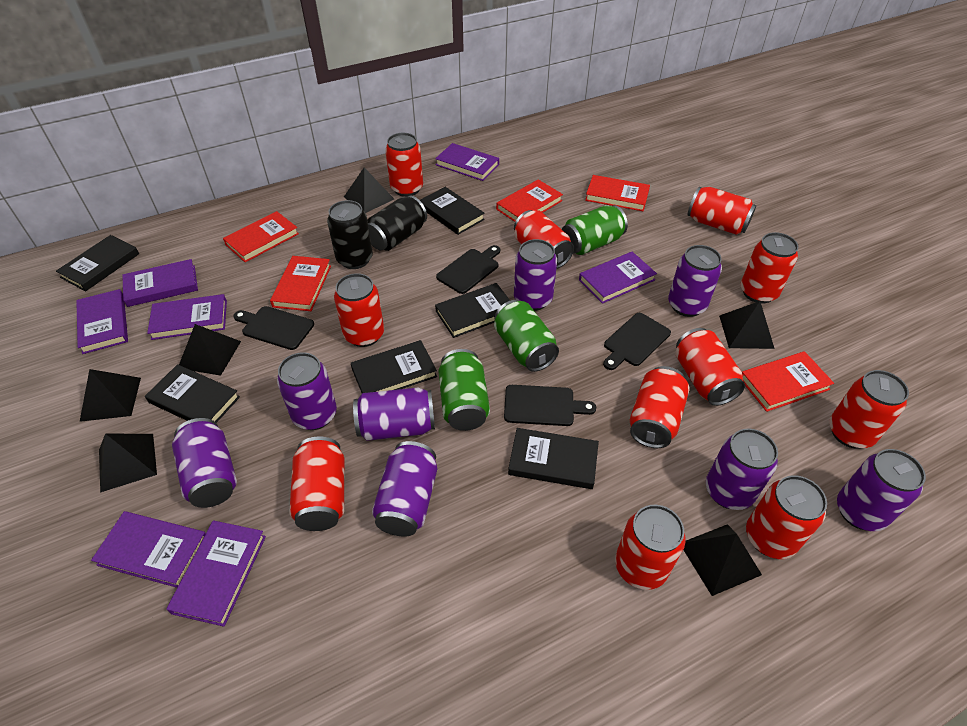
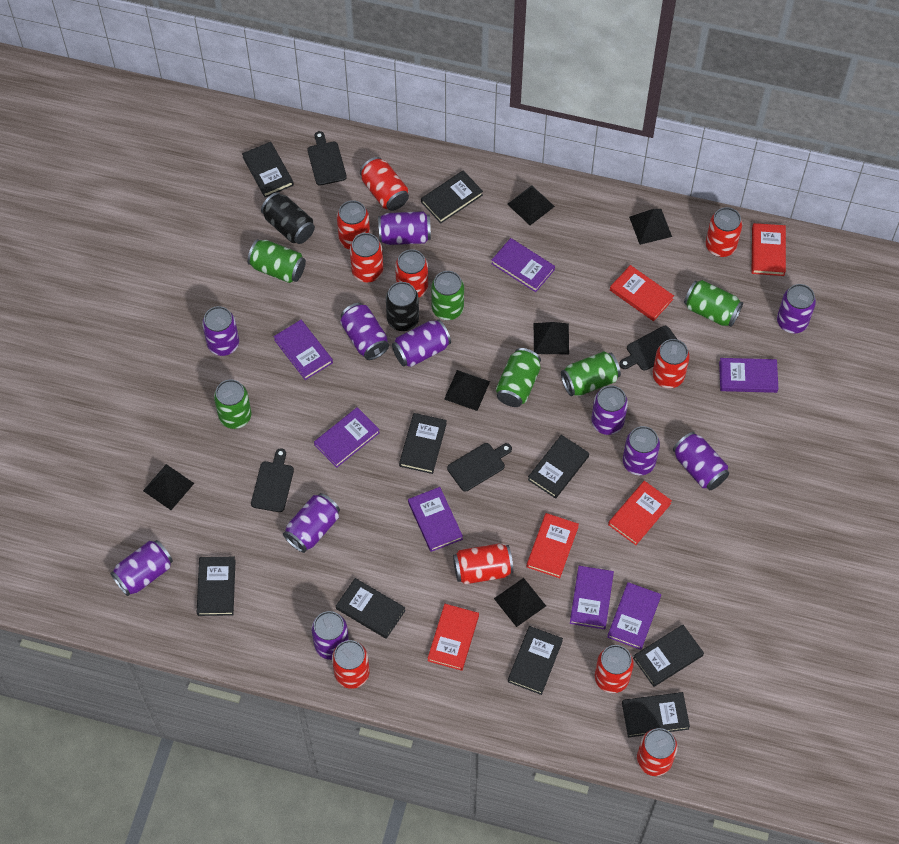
black book: 6 -> 9
green can: 3 -> 6
purple can: 8 -> 11
red can: 11 -> 10

